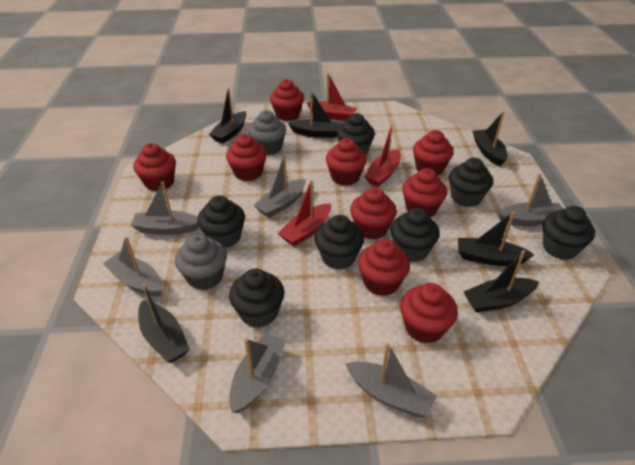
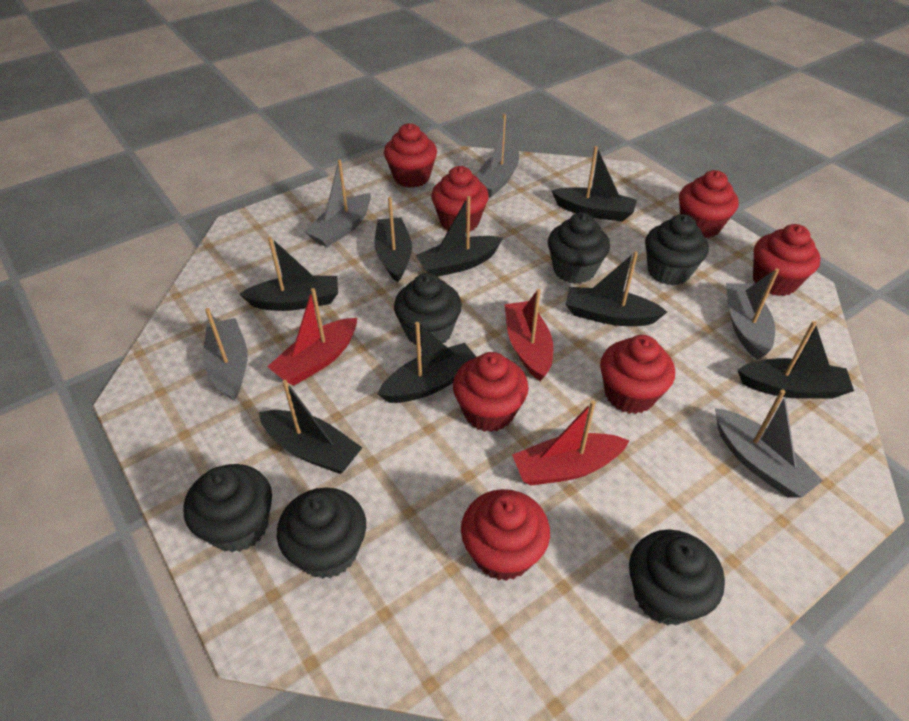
black boat: 6 -> 8
black cupcake: 7 -> 6
grey boat: 6 -> 5
grey cupcake: 2 -> 0
red cupcake: 9 -> 7

